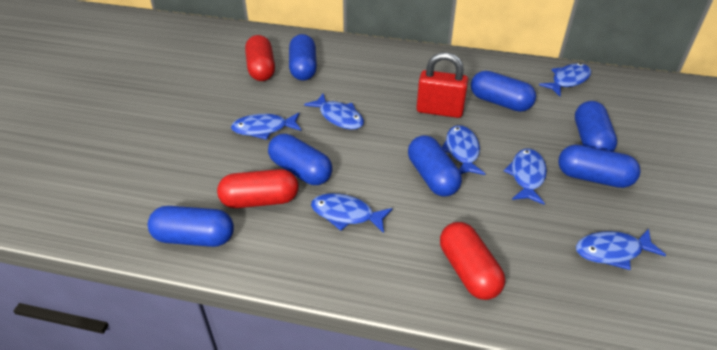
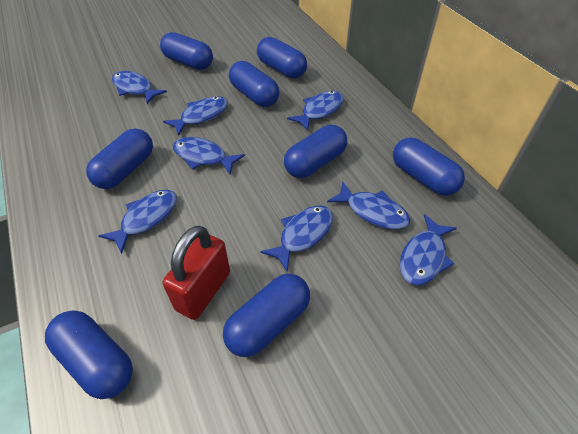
blue capsule: 7 -> 8
blue fish: 7 -> 8
red capsule: 3 -> 0

